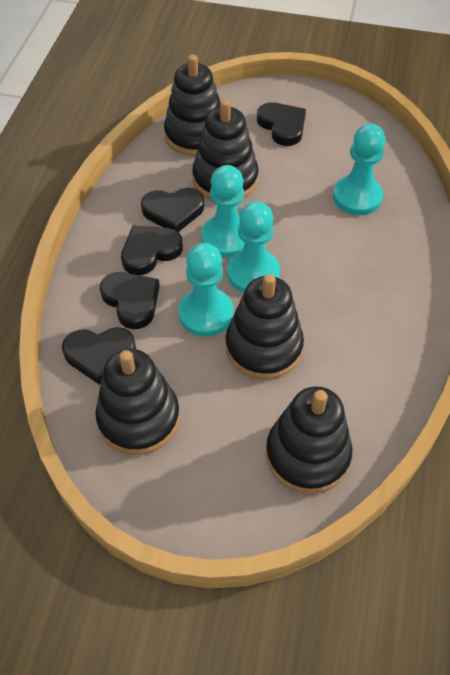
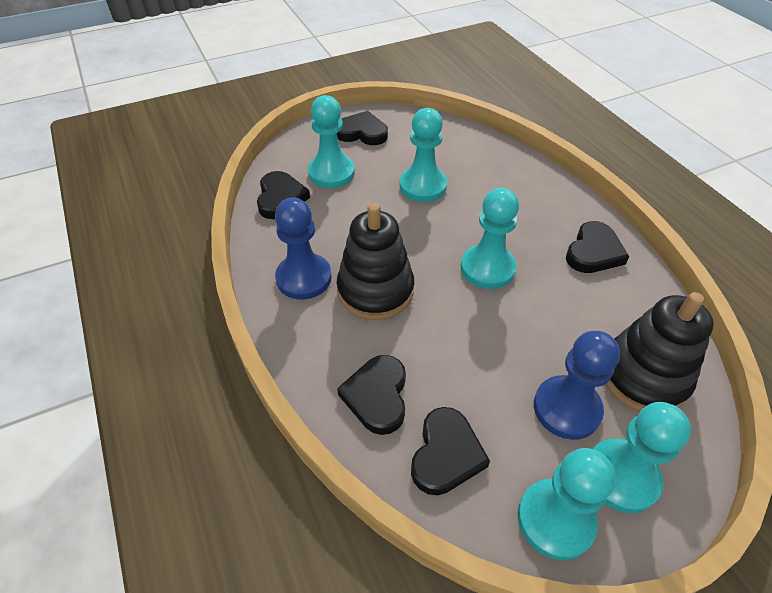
black stacking toy: 5 -> 2
blue pawn: 0 -> 2
turquoise pawn: 4 -> 5

